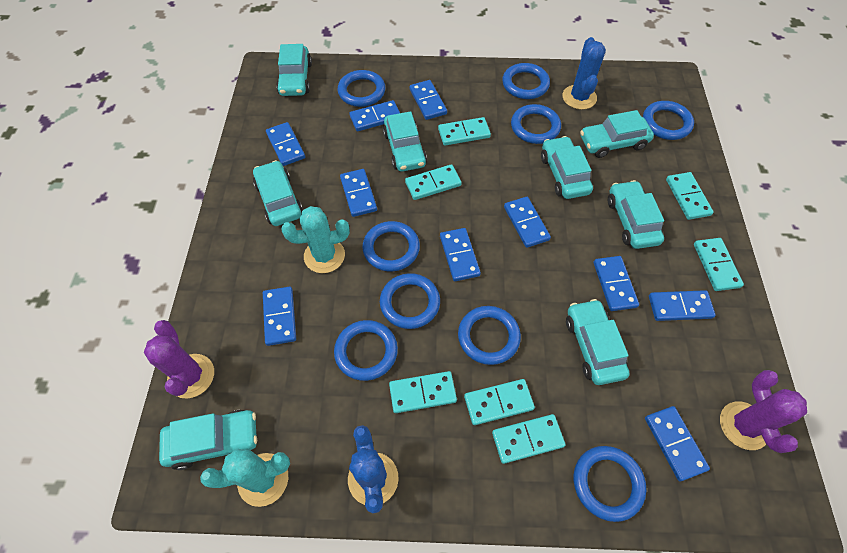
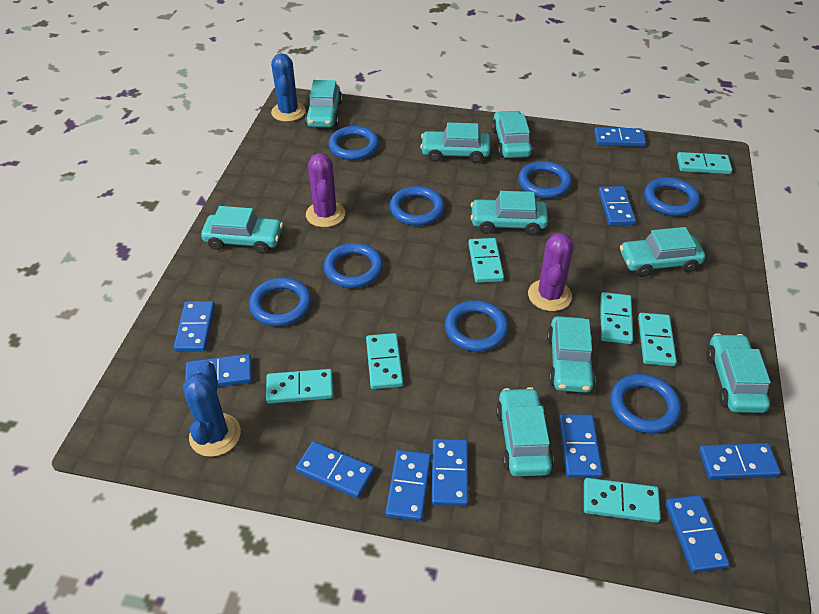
blue ring: 9 -> 8
turquoise cactus: 2 -> 0
turquoise car: 8 -> 9

